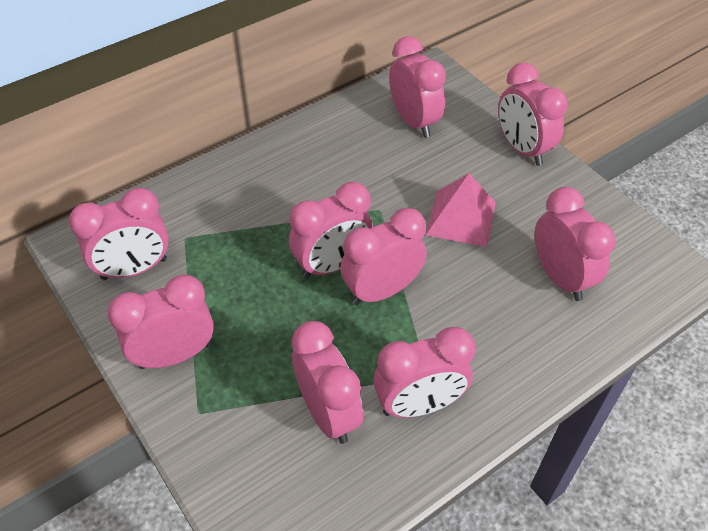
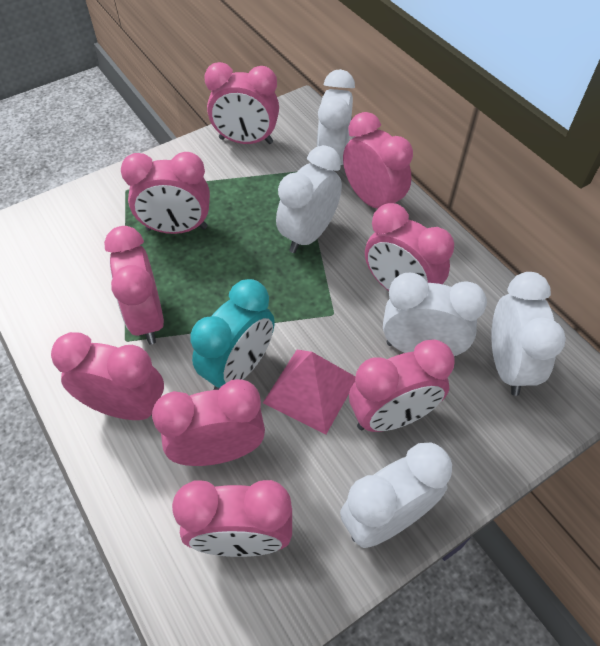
turquoise clock: 0 -> 1
white clock: 0 -> 5

